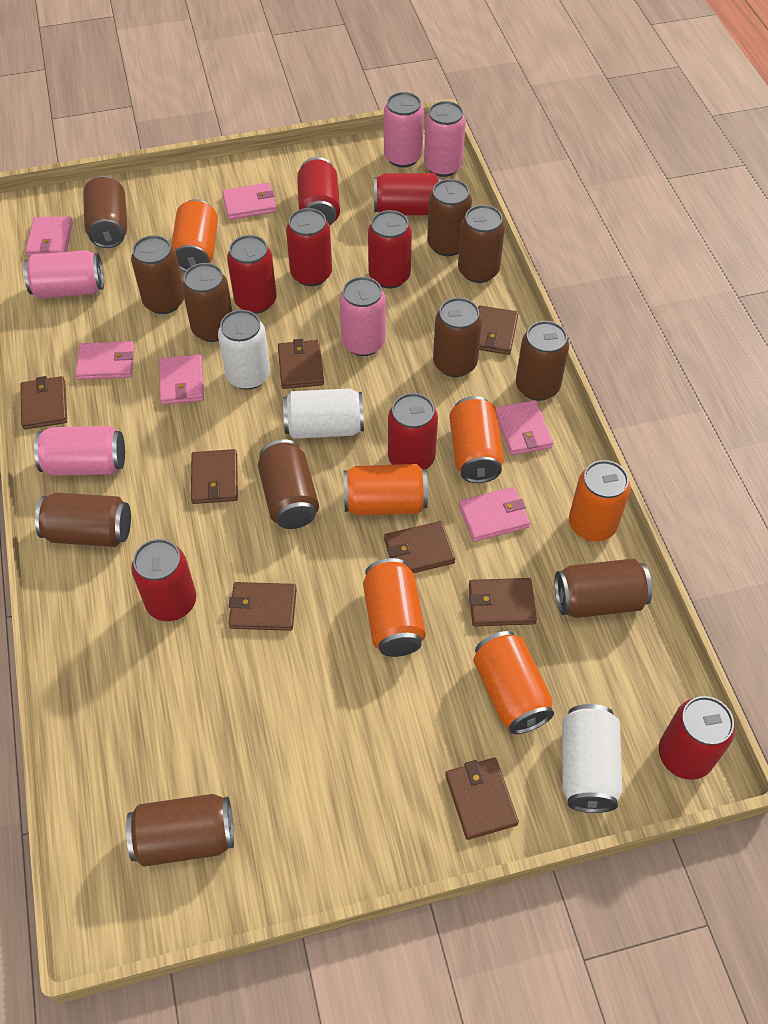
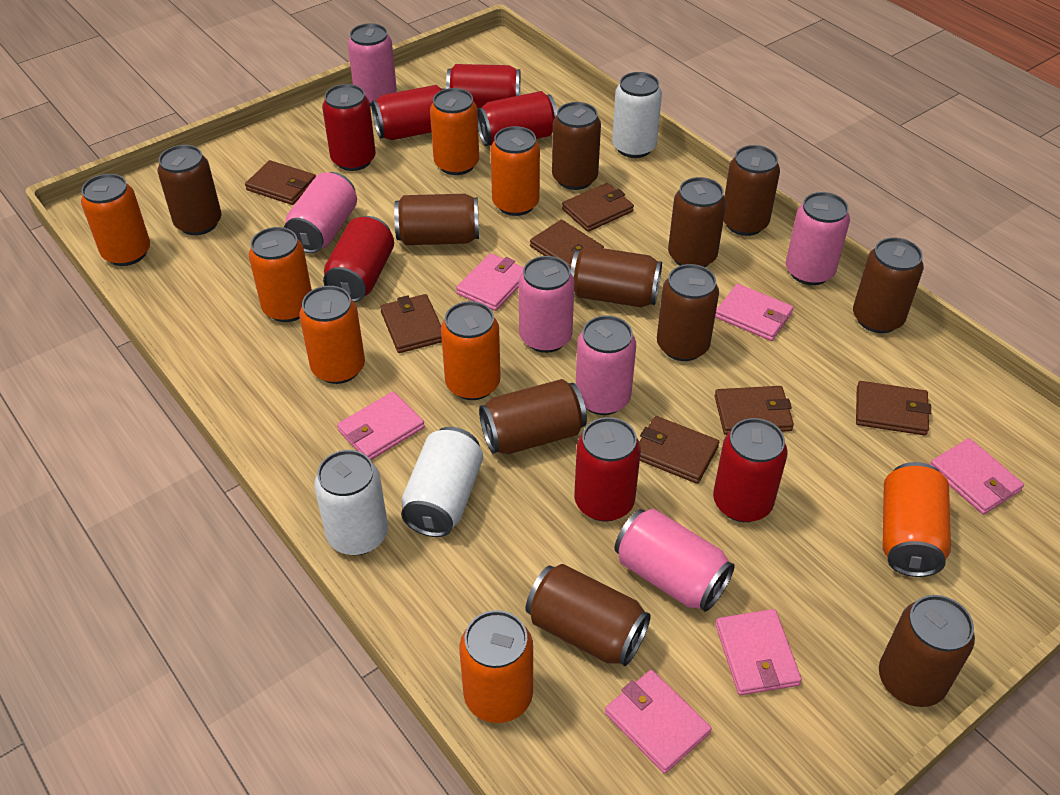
brown wallet: 8 -> 7
orange can: 6 -> 8
pink can: 5 -> 6
red can: 8 -> 7

